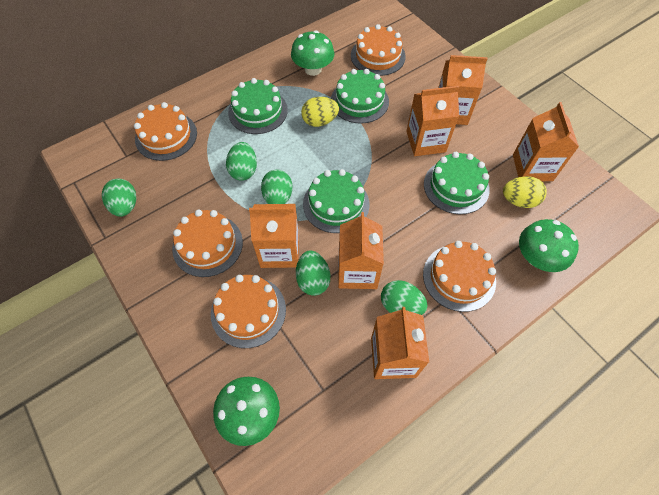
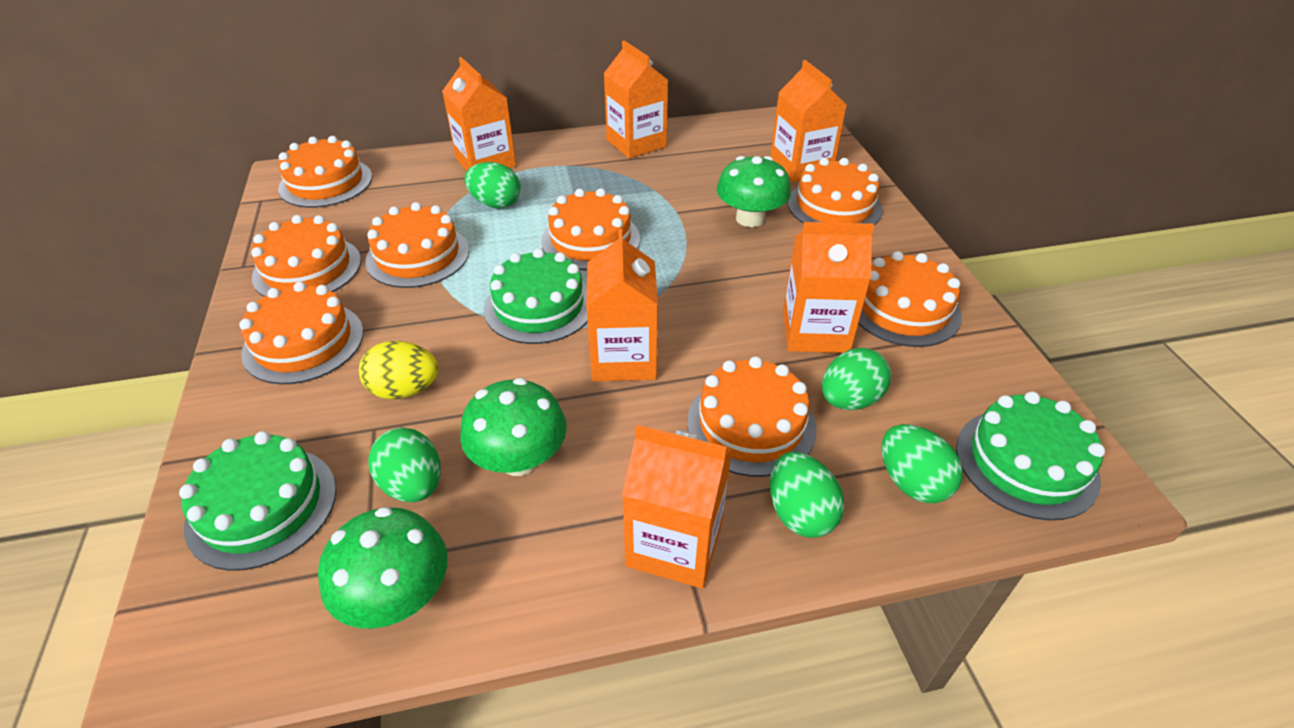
green cake: 4 -> 3
orange cake: 5 -> 8
yellow egg: 2 -> 1

